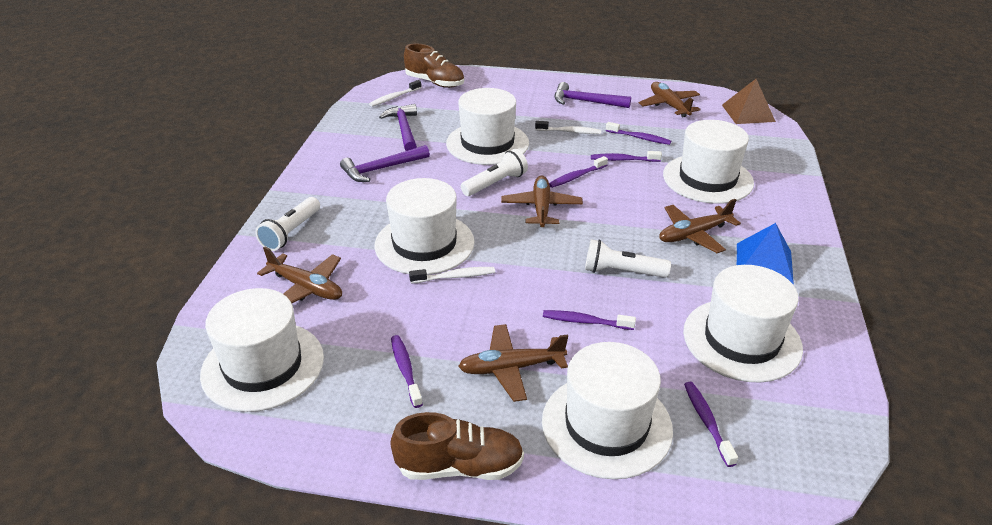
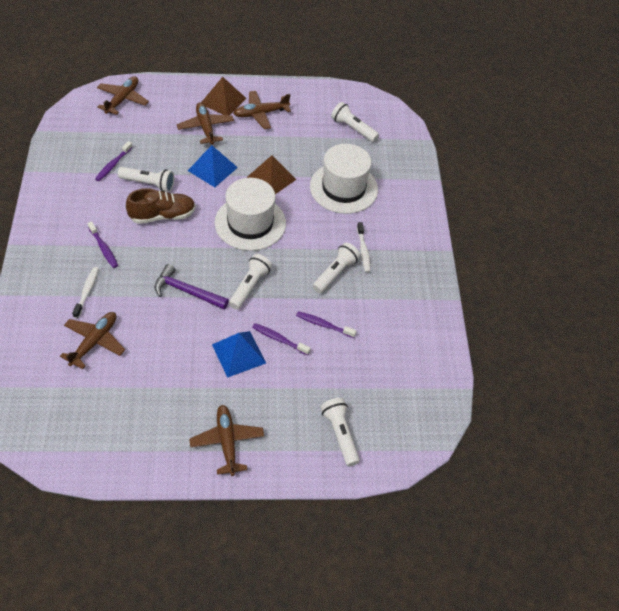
blue pyramid: 1 -> 2
brown pyramid: 1 -> 2
brown shoe: 2 -> 1
purple hammer: 3 -> 1
purple toothbrush: 6 -> 4
white flashlight: 3 -> 5
white hat: 6 -> 2
white toothbrush: 3 -> 2

